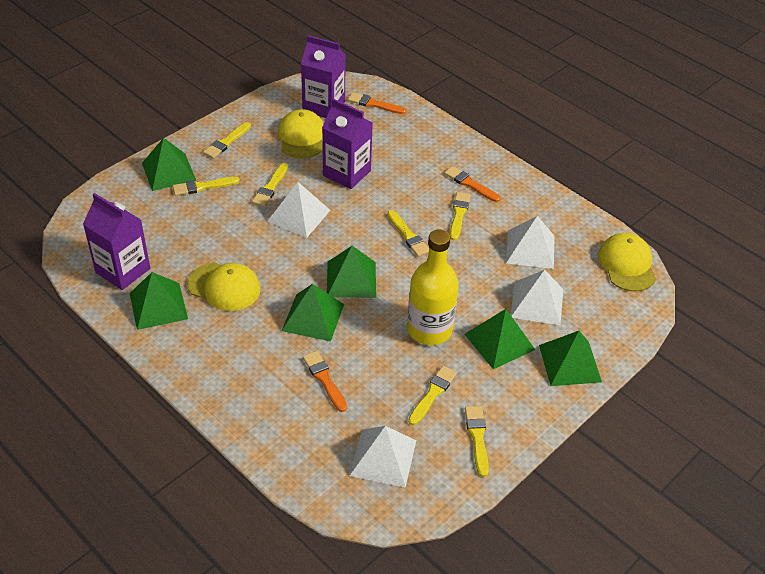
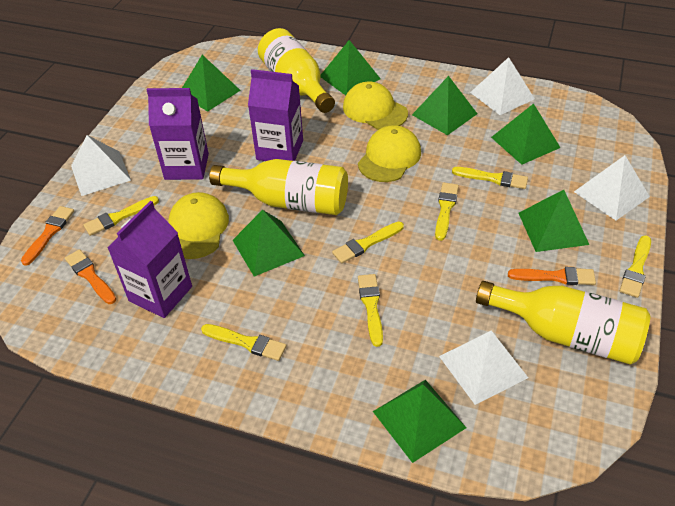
green pyramid: 6 -> 7
yellow bottle: 1 -> 3

